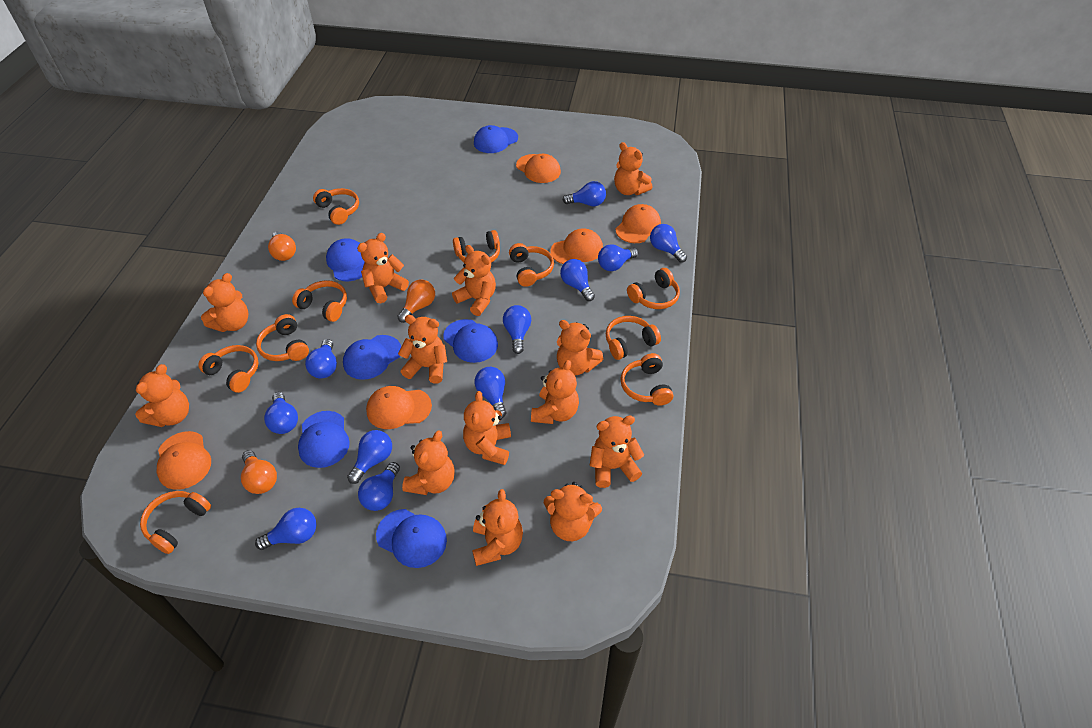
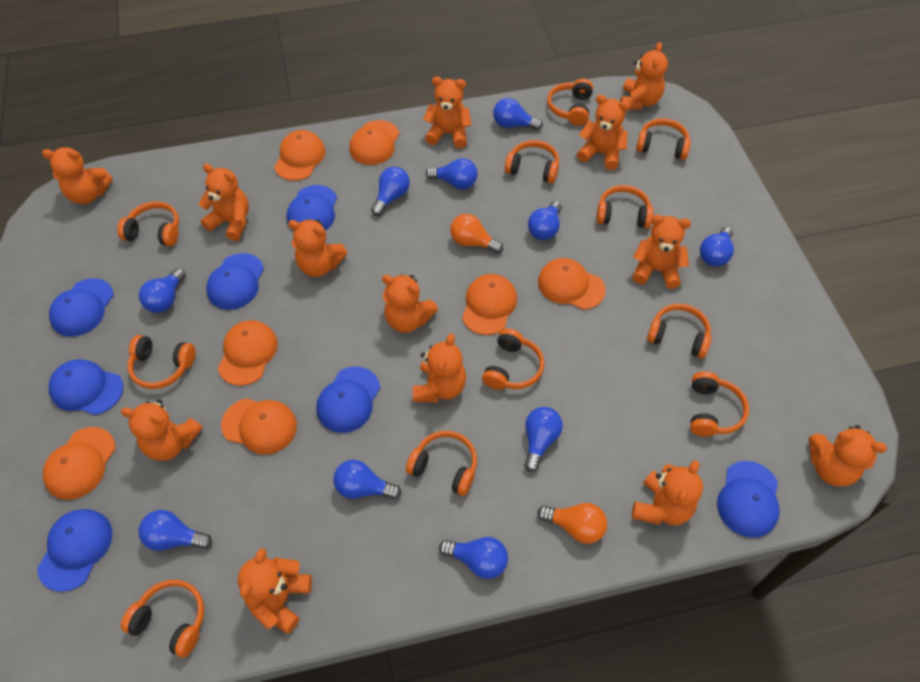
blue cap: 6 -> 7
blue light bulb: 11 -> 10
orange cap: 5 -> 7
orange headphones: 10 -> 11
orange light bulb: 3 -> 2

